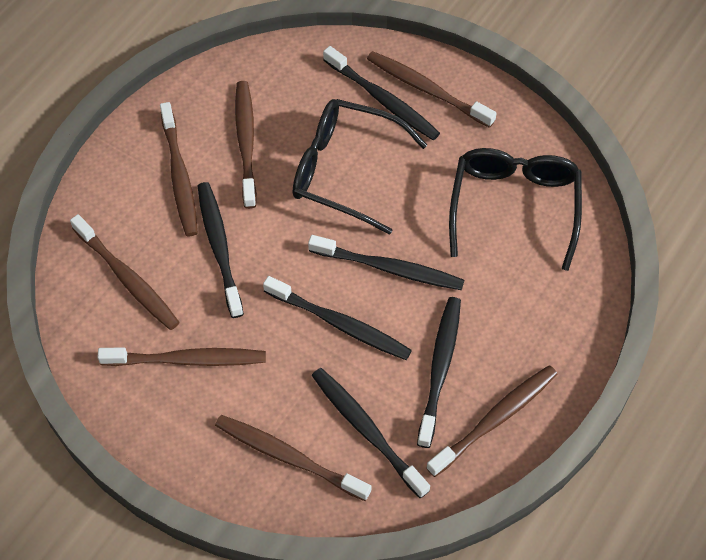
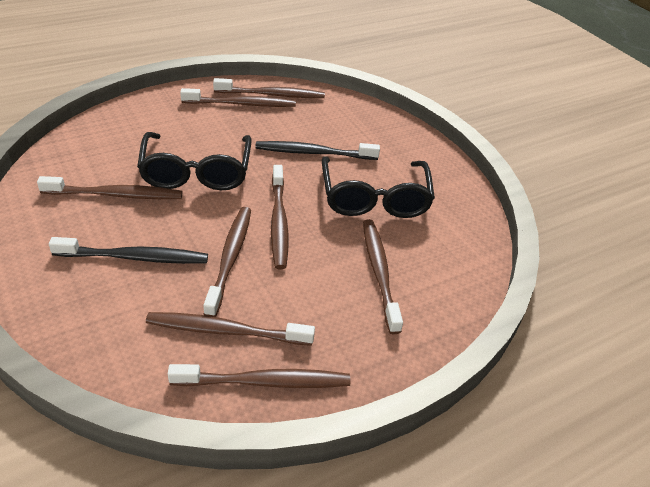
black toothbrush: 6 -> 2
brown toothbrush: 7 -> 8

